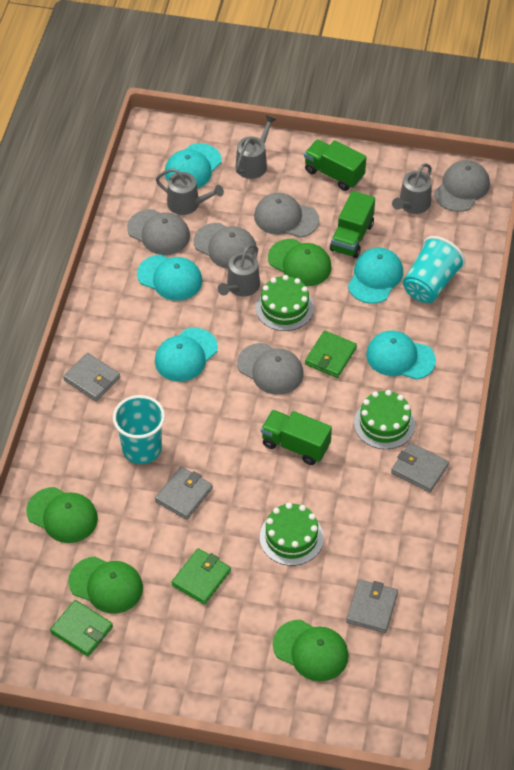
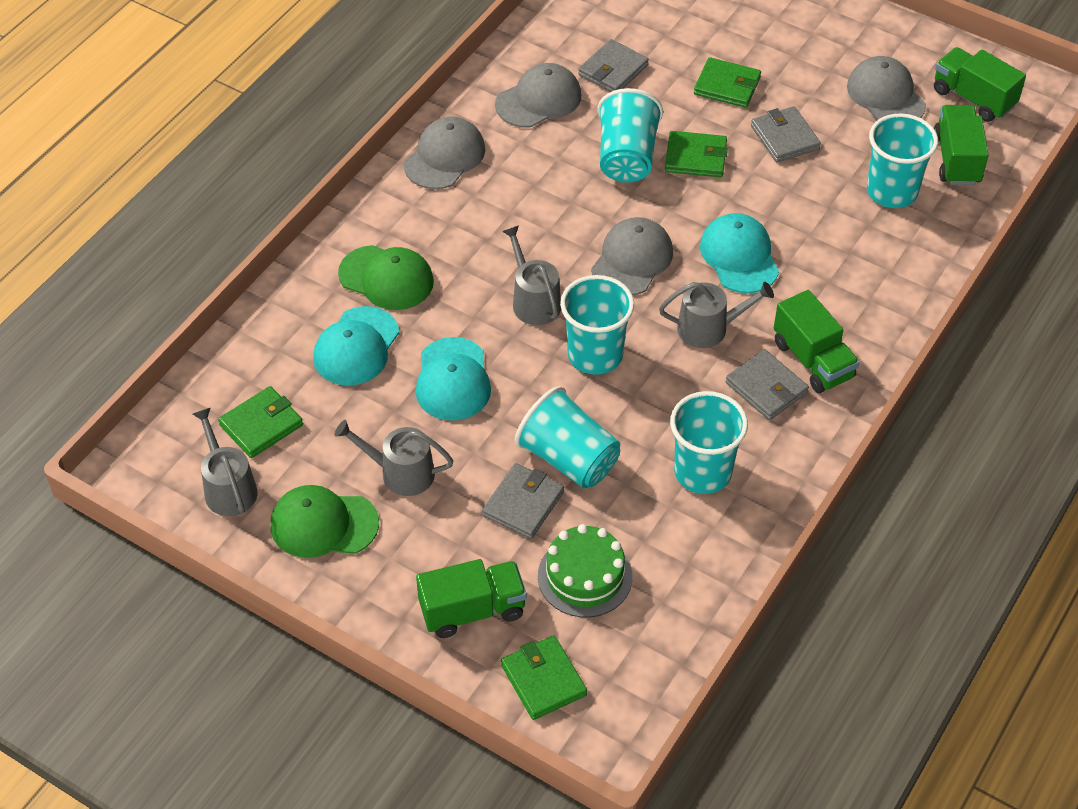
green cake: 3 -> 1
green cap: 4 -> 2
green truck: 3 -> 4
green wallet: 3 -> 4
grey cap: 5 -> 4
turquoise cap: 5 -> 3
turquoise cup: 2 -> 5

